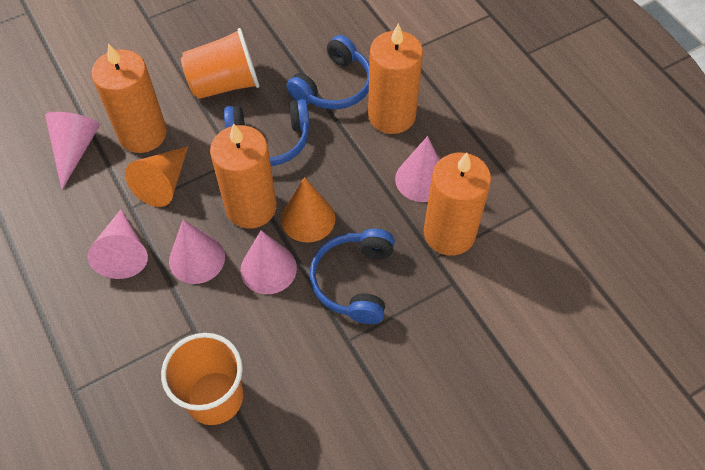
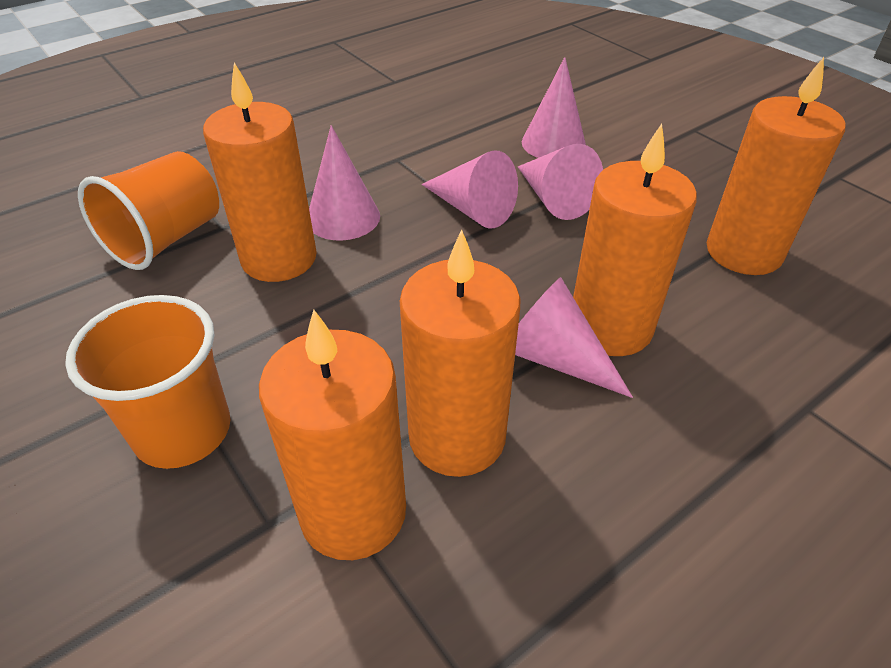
blue headphones: 3 -> 0
orange candle: 4 -> 5
orange cone: 2 -> 0

